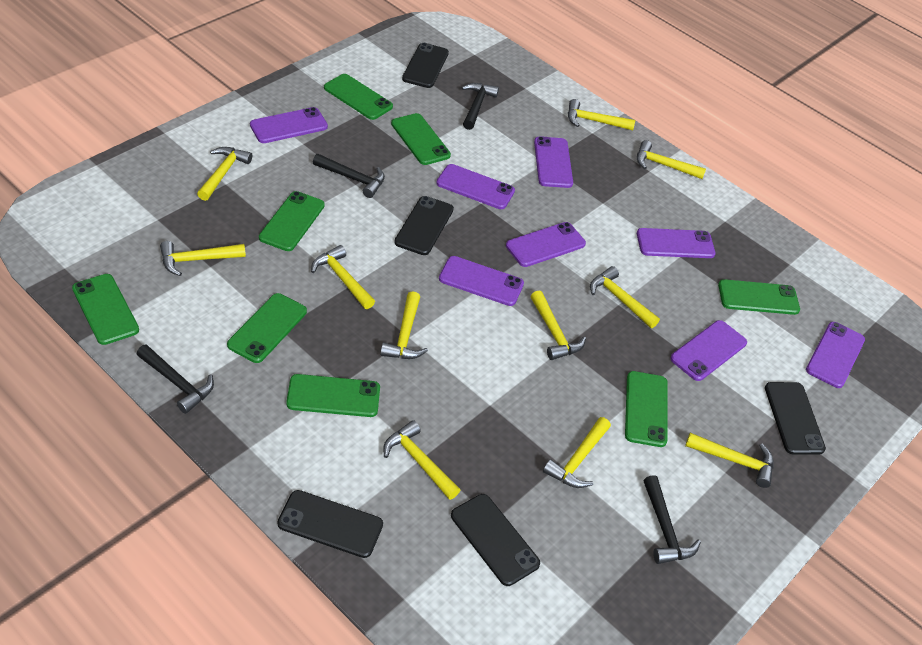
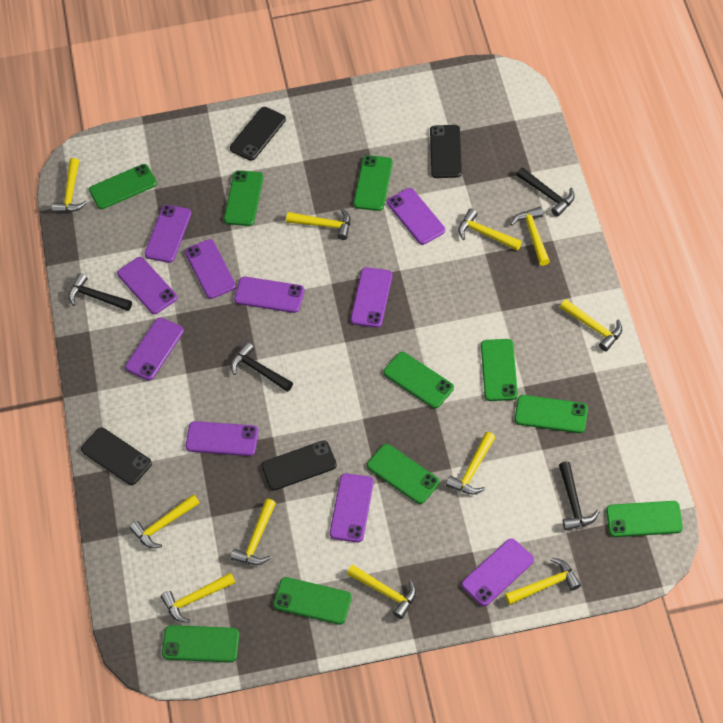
black phone: 5 -> 4
green phone: 8 -> 10
purple phone: 8 -> 10

